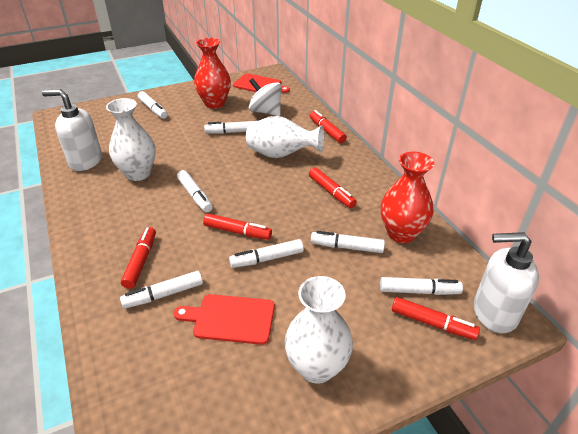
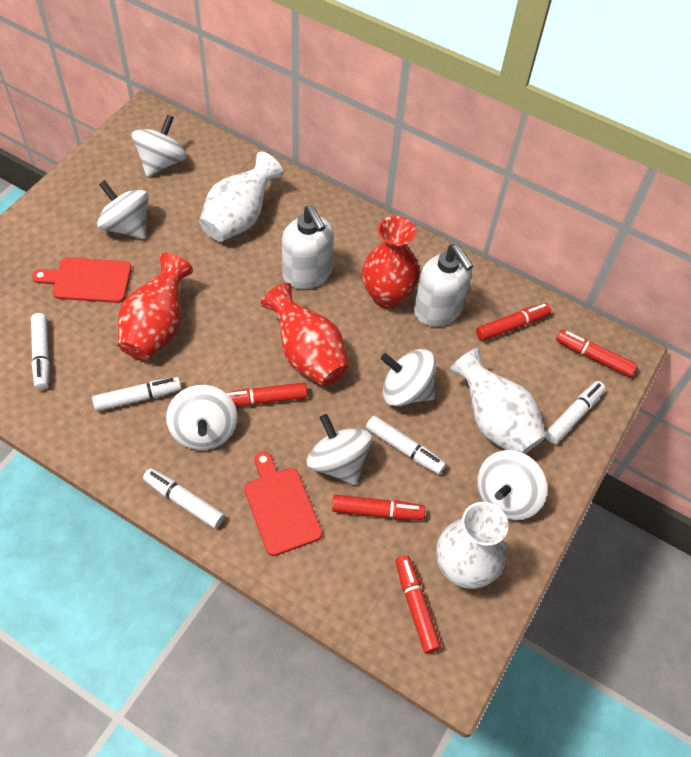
red vase: 2 -> 3
white marker: 7 -> 5
white spinning top: 1 -> 6

